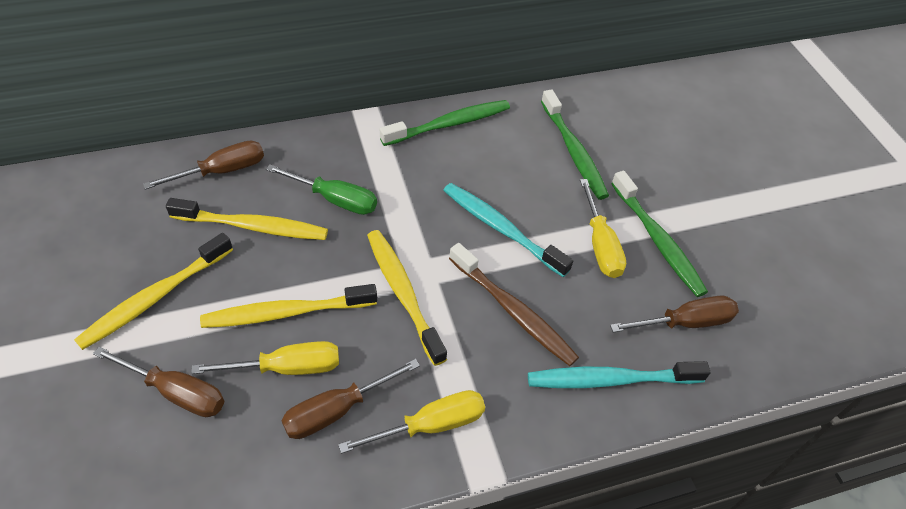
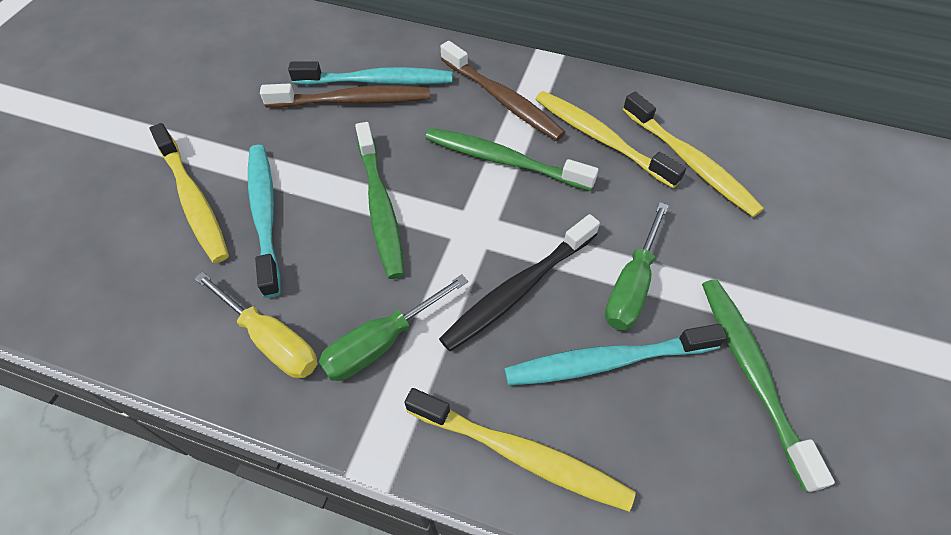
black toothbrush: 0 -> 1
brown screwdriver: 4 -> 0
brown toothbrush: 1 -> 2
green screwdriver: 1 -> 2
turquoise toothbrush: 2 -> 3
yellow screwdriver: 3 -> 1

